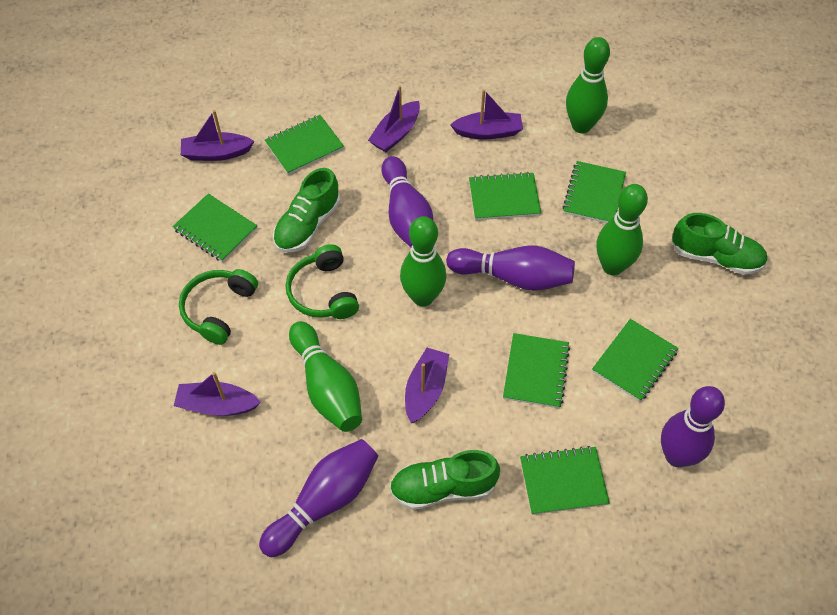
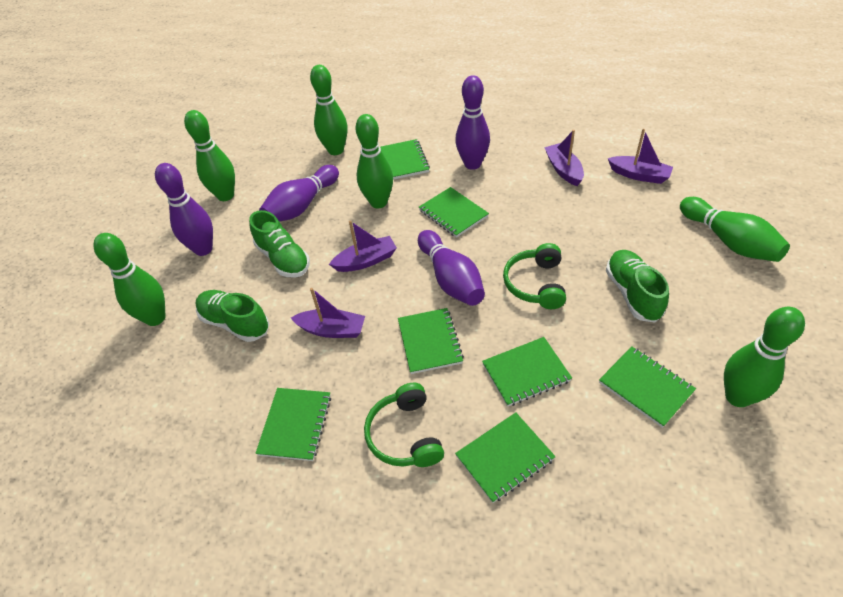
green bowling pin: 4 -> 6
purple boat: 5 -> 4

